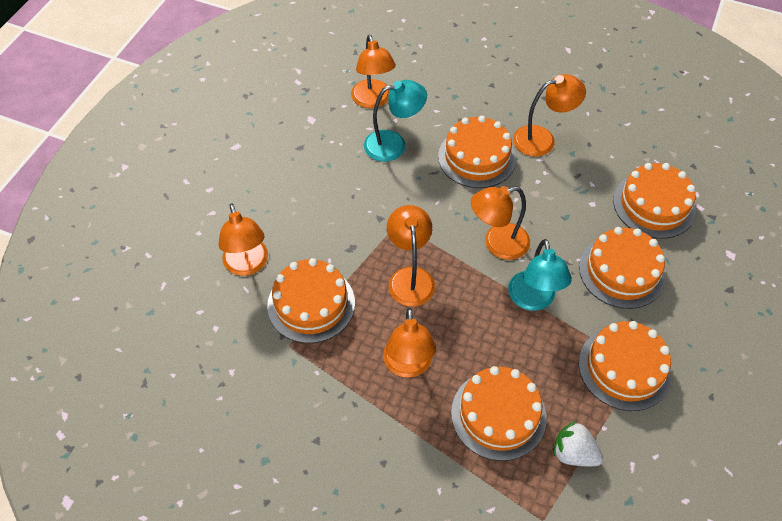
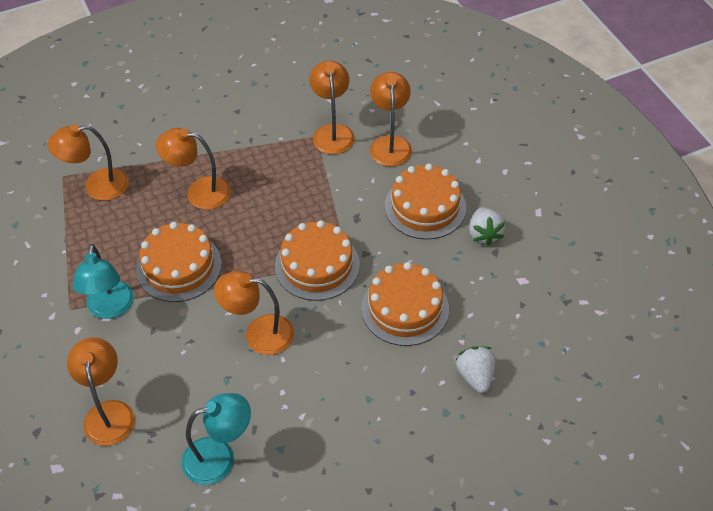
orange cake: 6 -> 4
white strawberry: 1 -> 2

